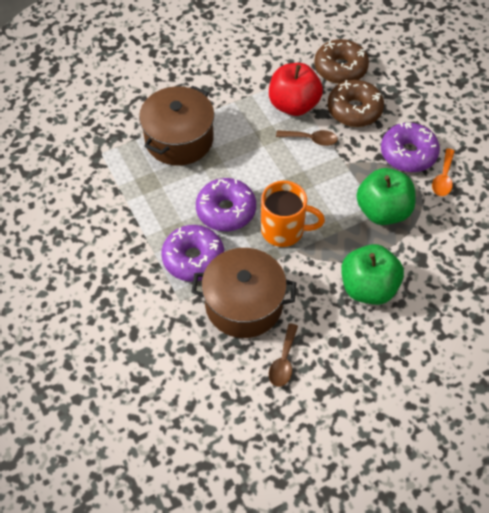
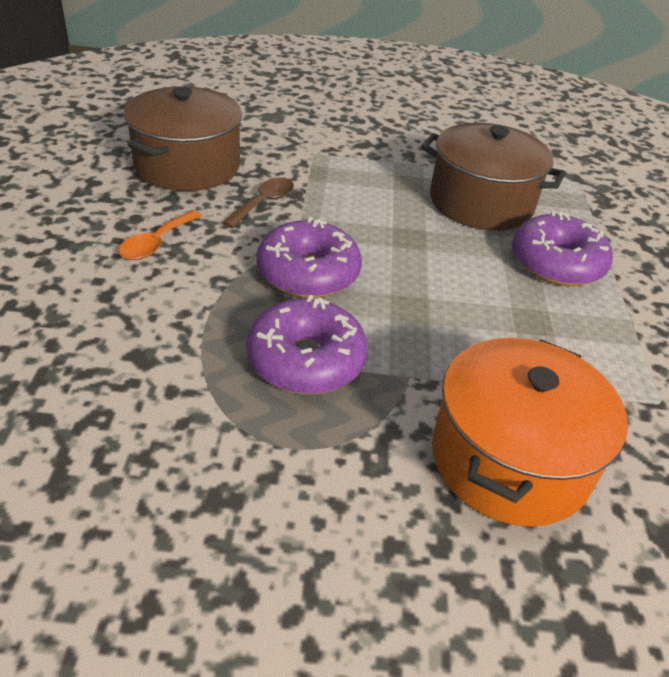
brown donut: 2 -> 0
brown spoon: 2 -> 1
green apple: 2 -> 0
orange mug: 1 -> 0
orange pot: 0 -> 1
red apple: 1 -> 0

